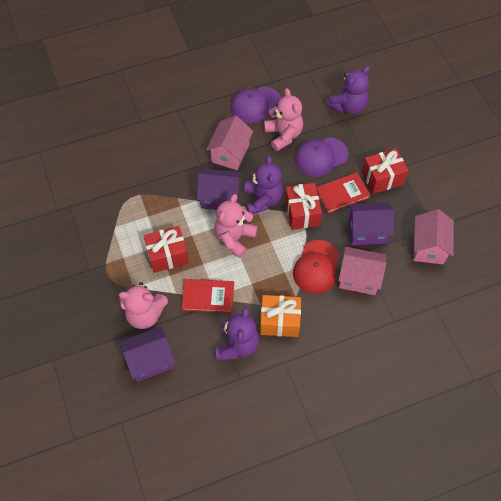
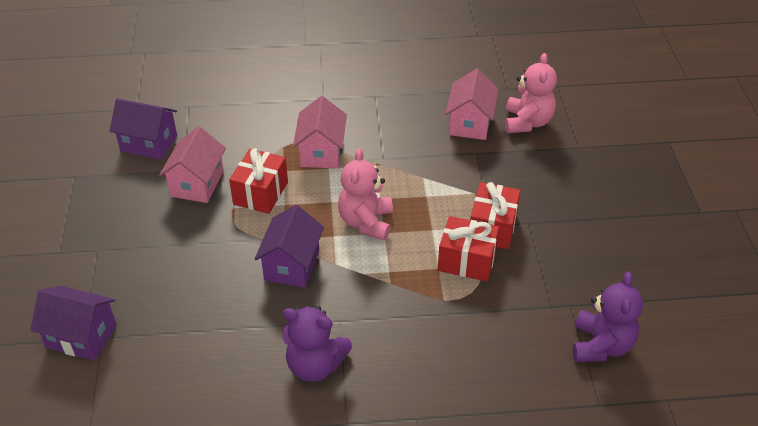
orange gift: 1 -> 0
pink teddy bear: 3 -> 2
purple cap: 2 -> 0
purple teddy bear: 3 -> 2
red book: 2 -> 0
red cap: 1 -> 0

